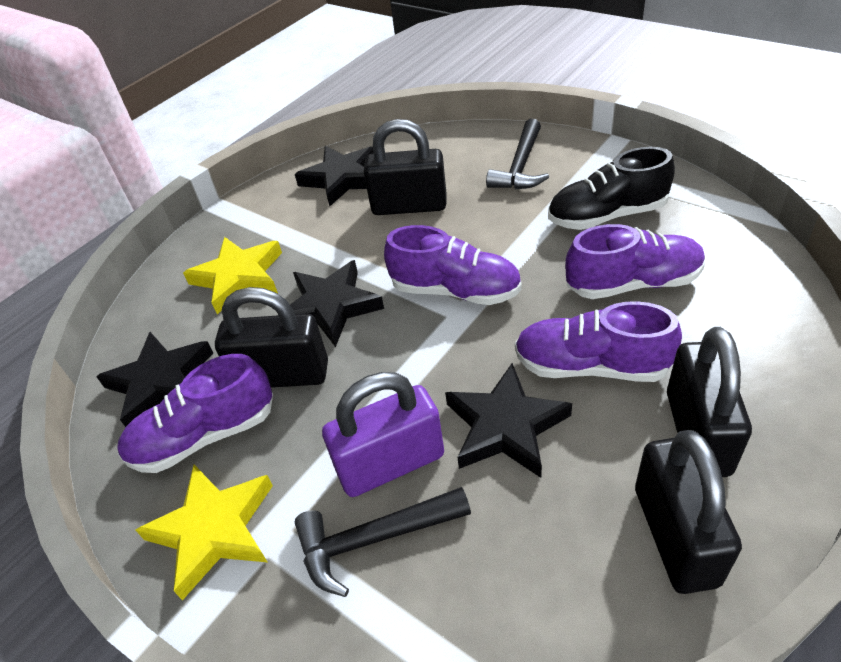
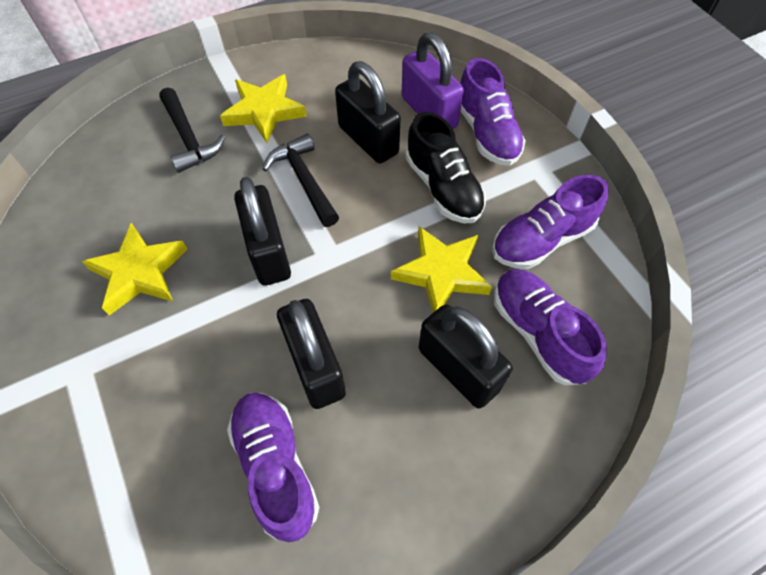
black star: 4 -> 0
yellow star: 2 -> 3

